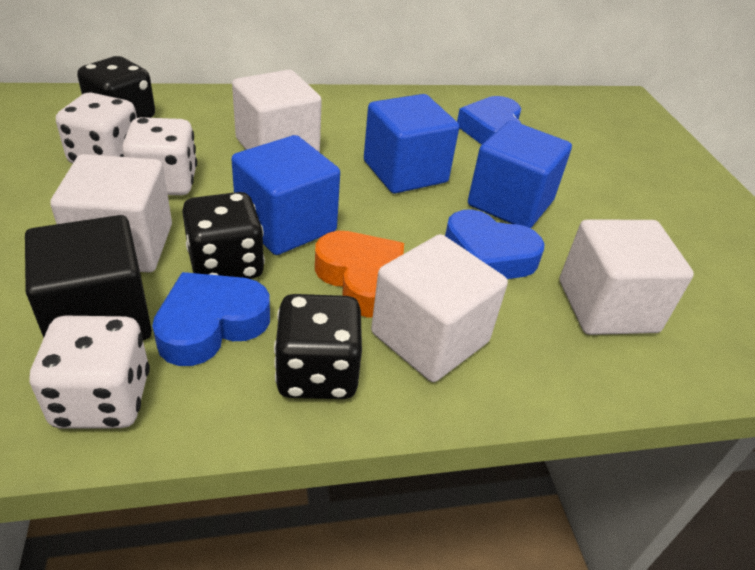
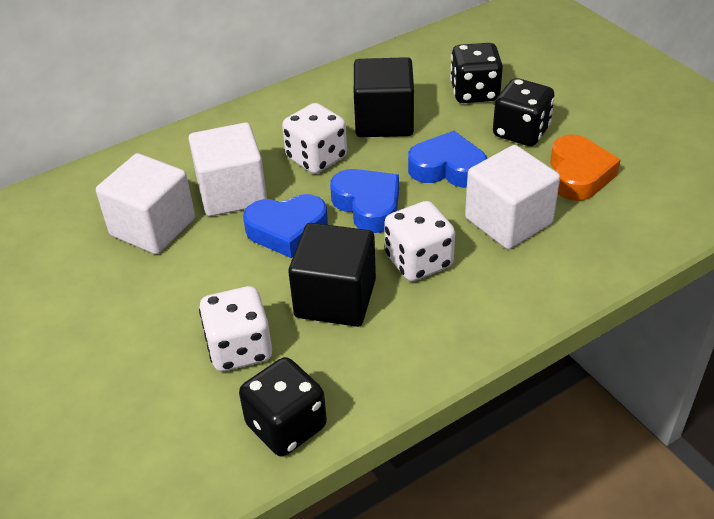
black cube: 1 -> 2
blue cube: 3 -> 0
white cube: 4 -> 3

